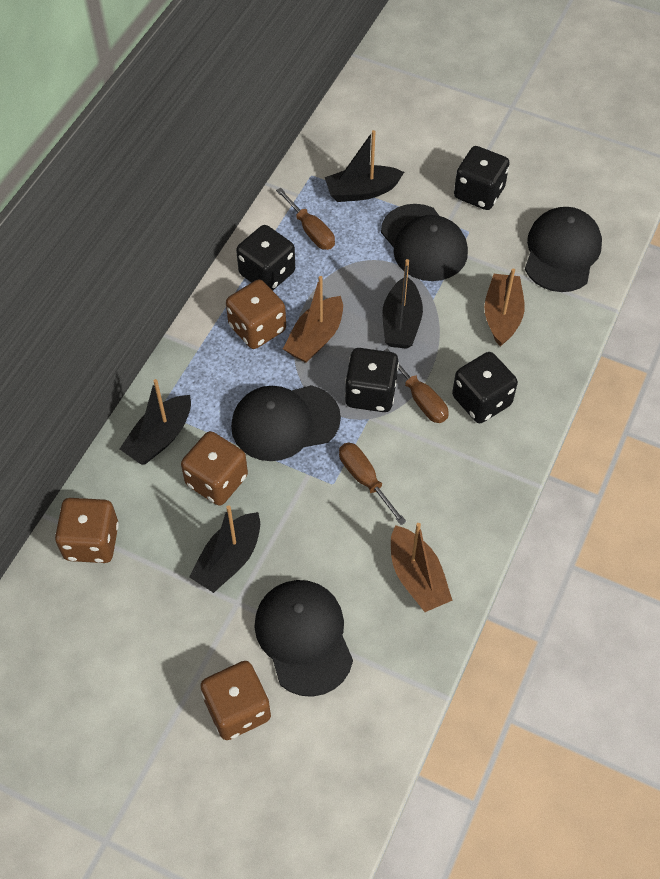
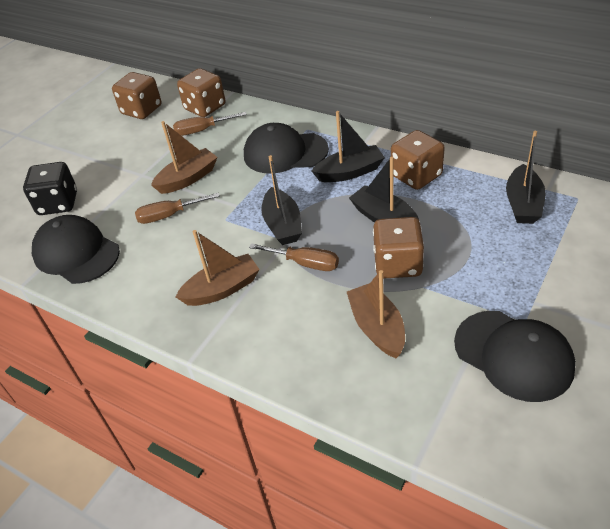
black cap: 4 -> 3
black dice: 4 -> 1

